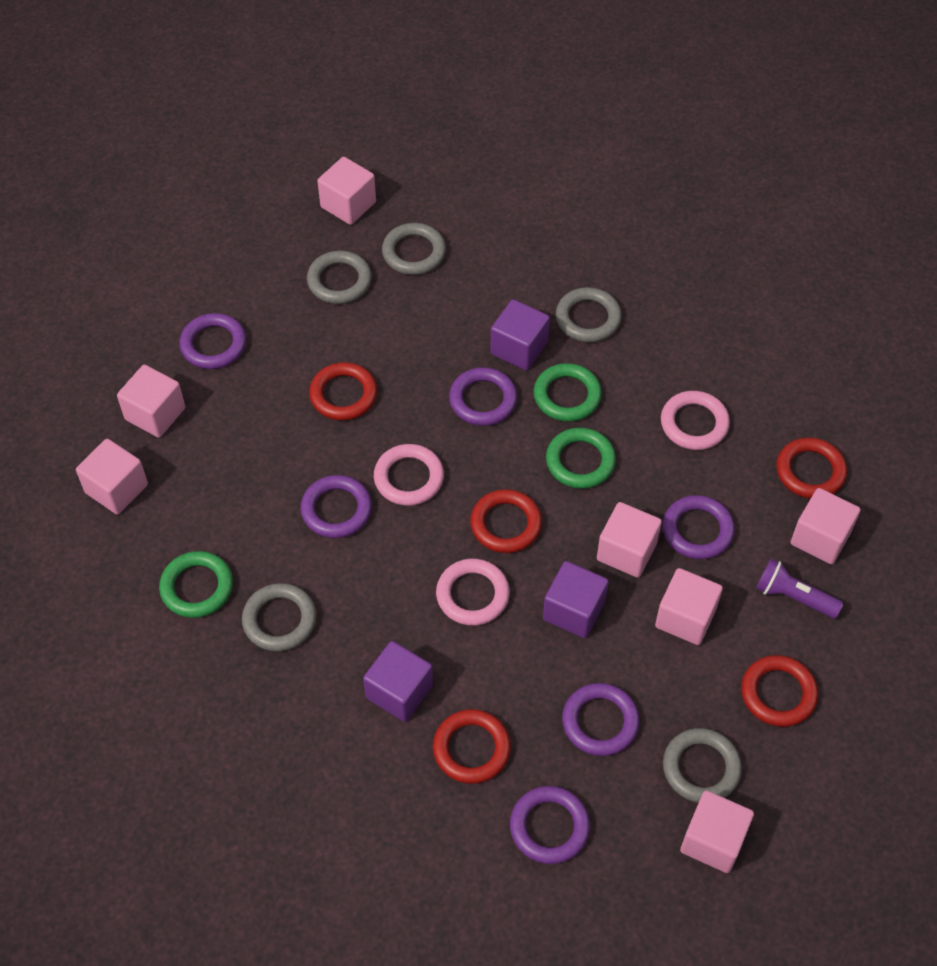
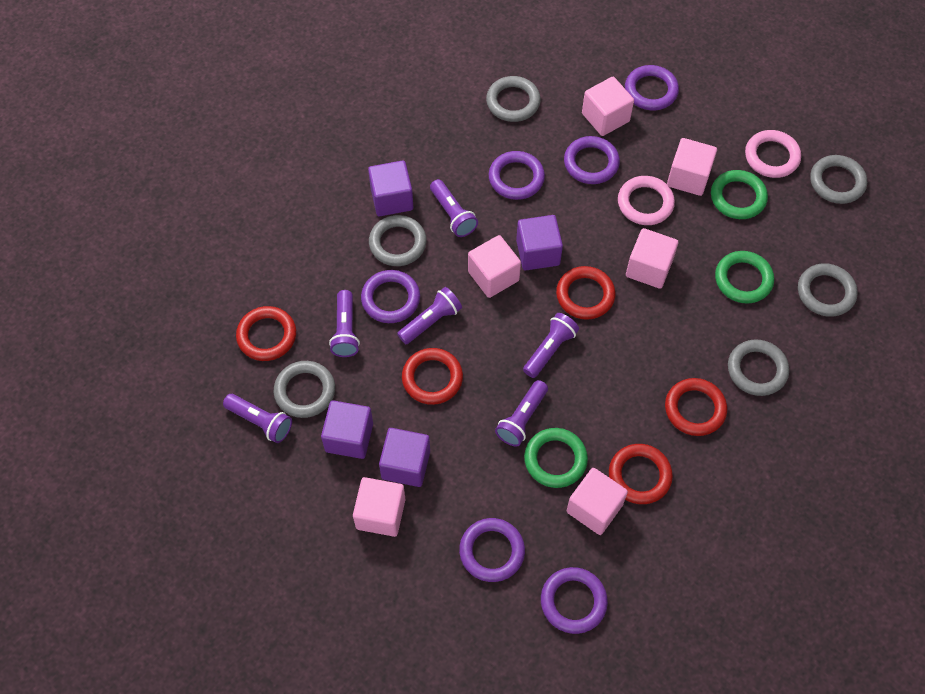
grey ring: 5 -> 6
pink cube: 7 -> 6
pink ring: 3 -> 2
purple cube: 3 -> 4
purple flashlight: 1 -> 6

